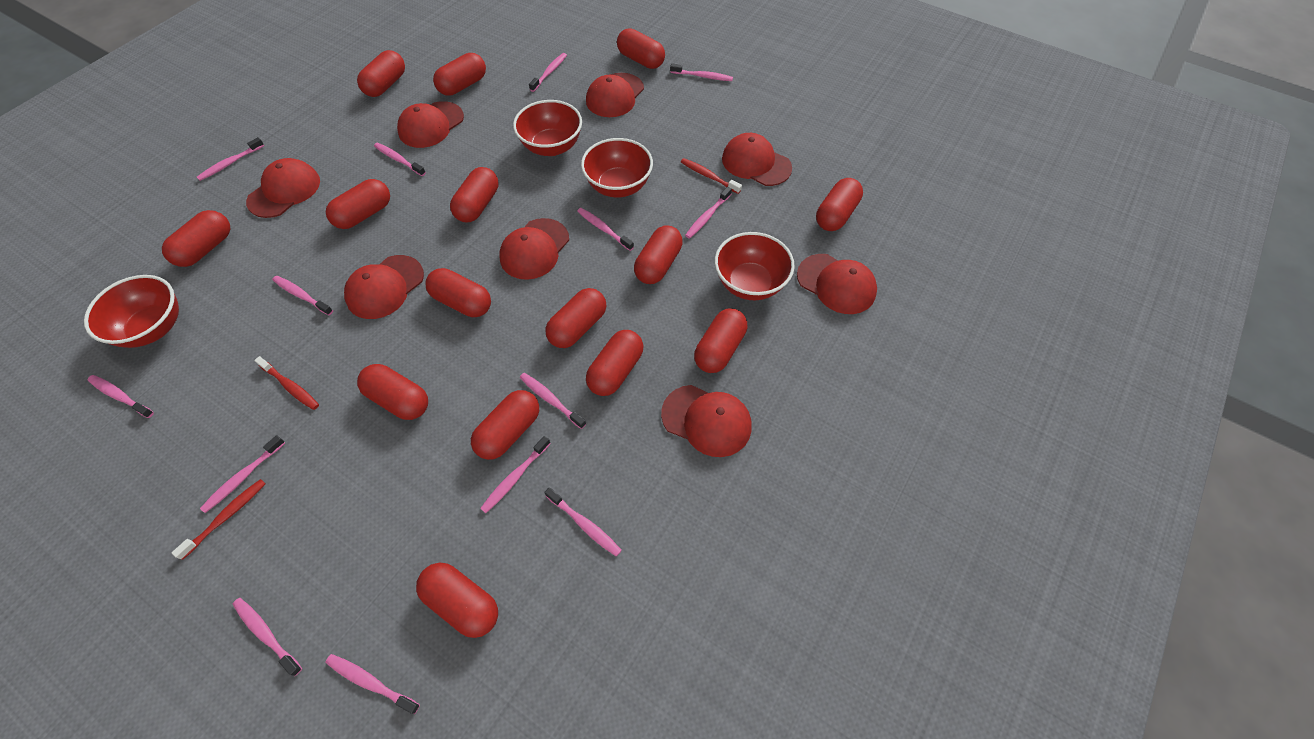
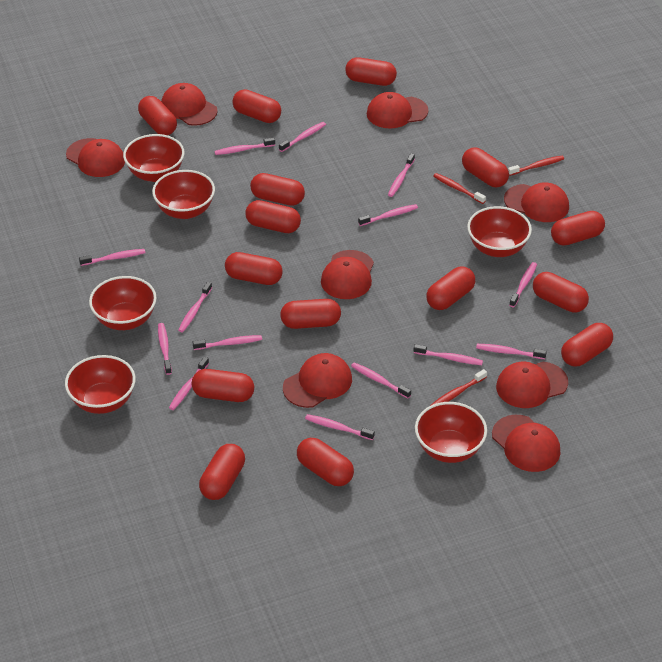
red bowl: 4 -> 6

